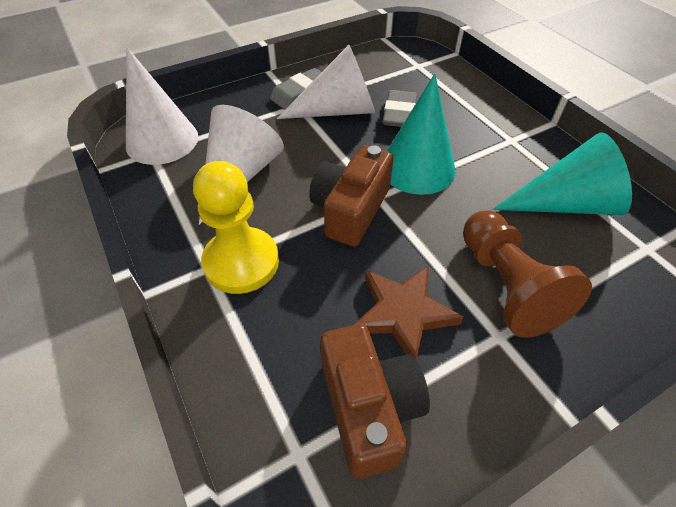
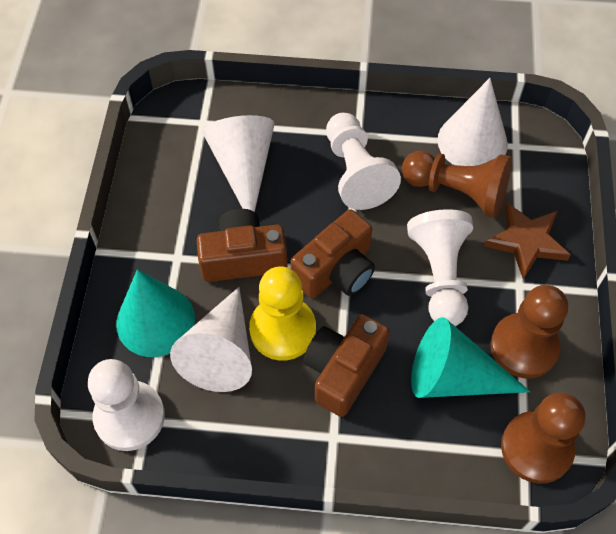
brown camera: 2 -> 3
brown pawn: 1 -> 3
grey eraser: 2 -> 0
white pawn: 0 -> 3

